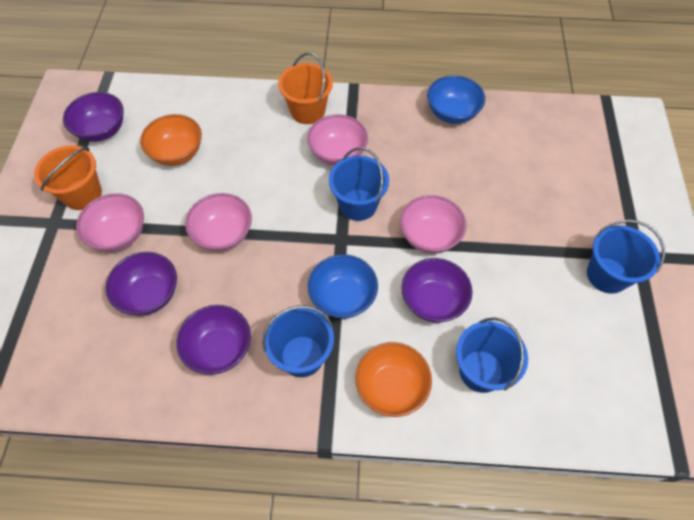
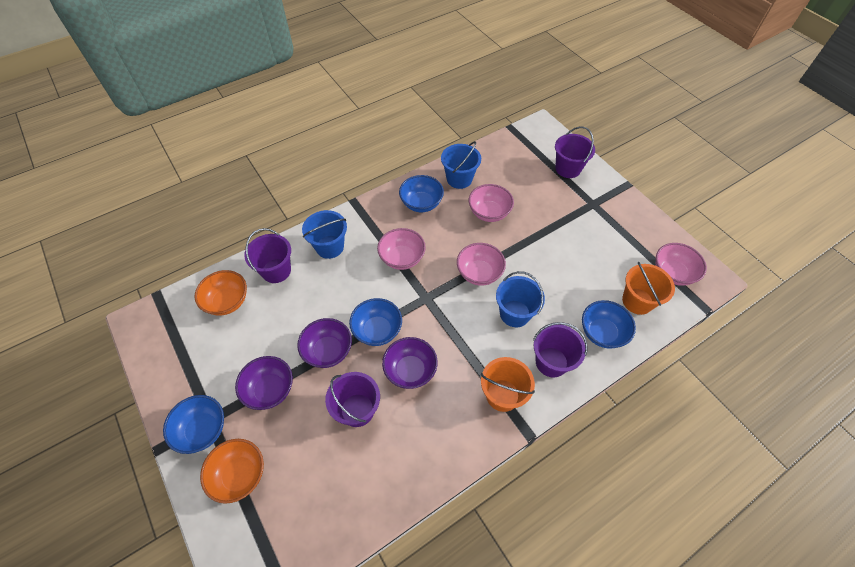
blue bowl: 2 -> 4
blue bucket: 4 -> 3
purple bowl: 4 -> 3
purple bucket: 0 -> 4

